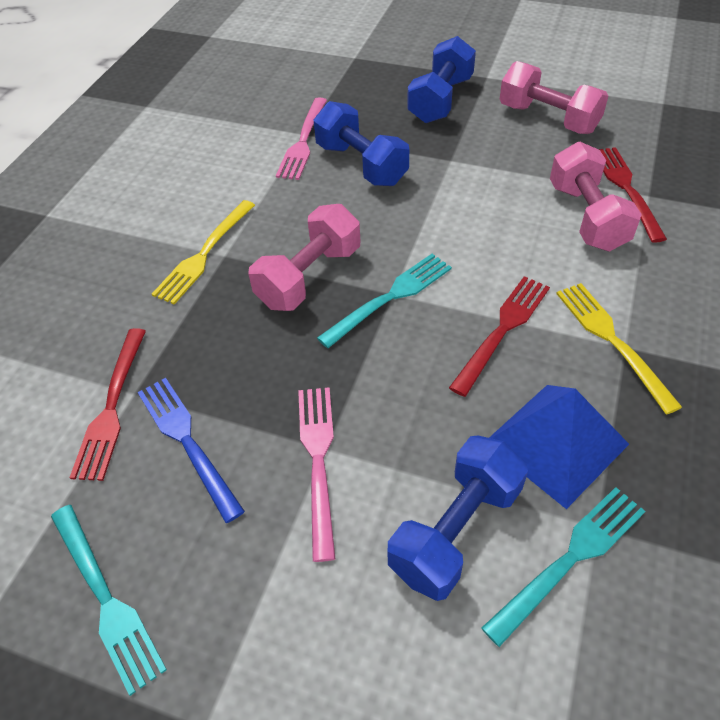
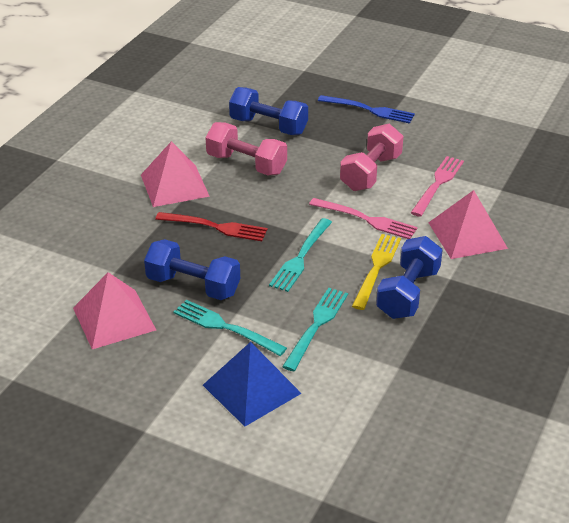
pink dumbbell: 3 -> 2
pink pyramid: 0 -> 3
red fork: 3 -> 1
yellow fork: 2 -> 1

